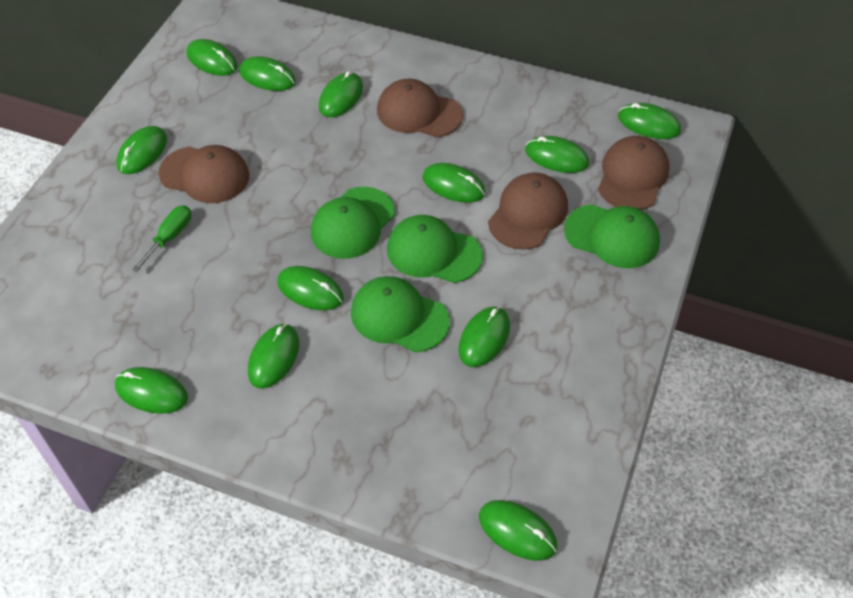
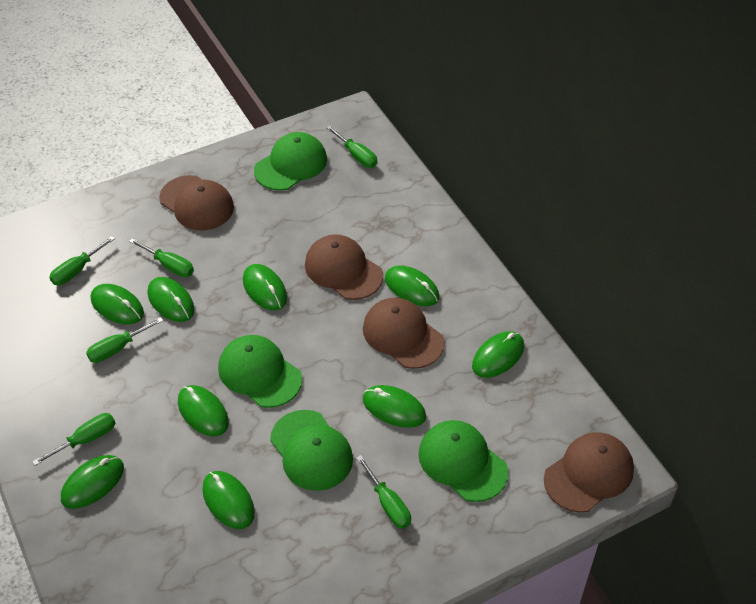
green mouse: 12 -> 9
green screwdriver: 1 -> 6

